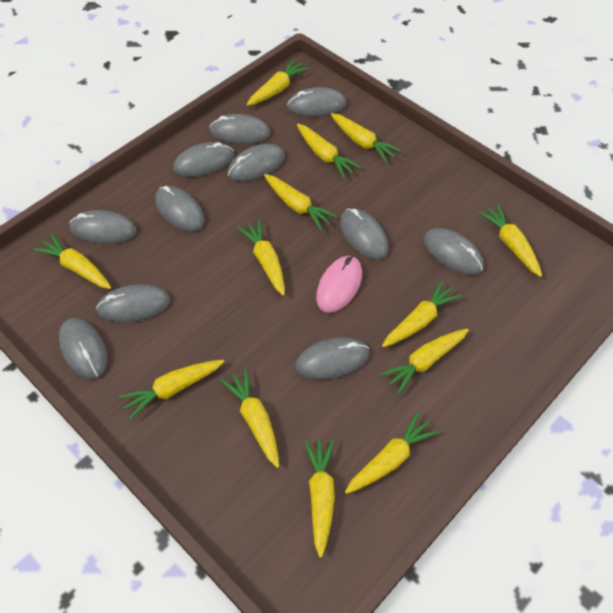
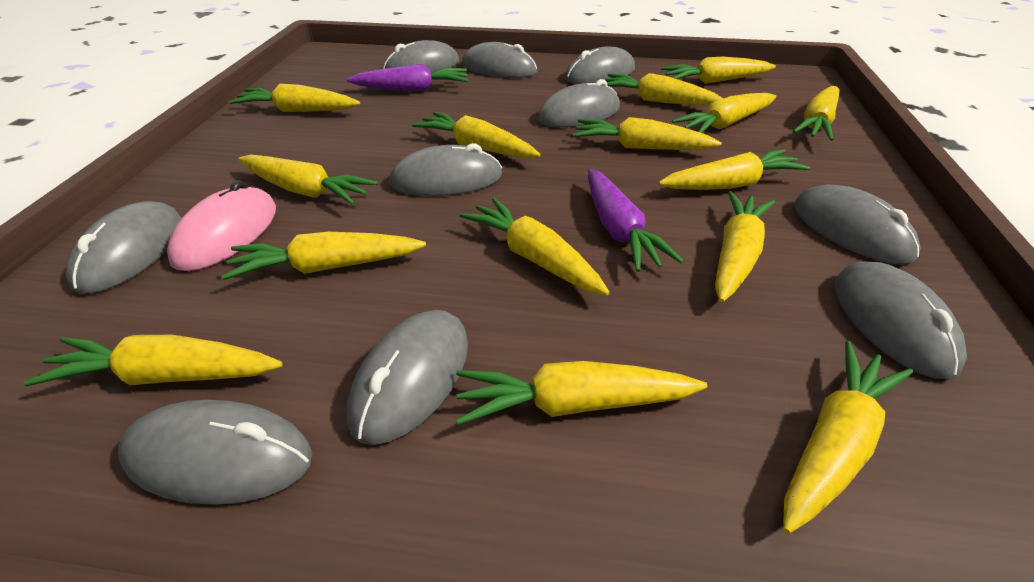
grey mouse: 11 -> 10
purple carrot: 0 -> 2
yellow carrot: 13 -> 15

